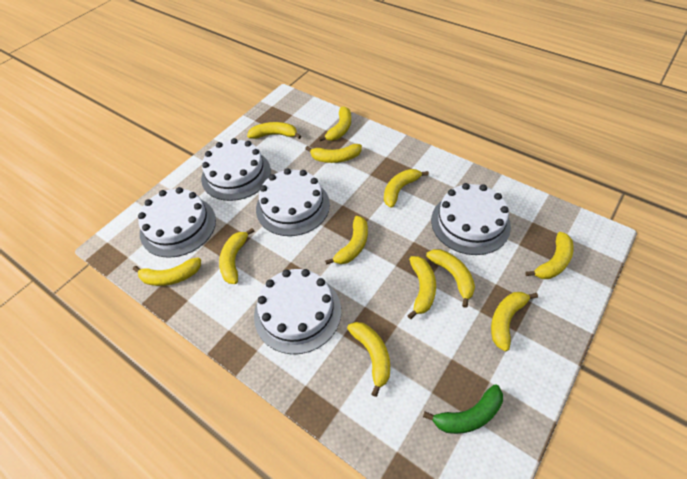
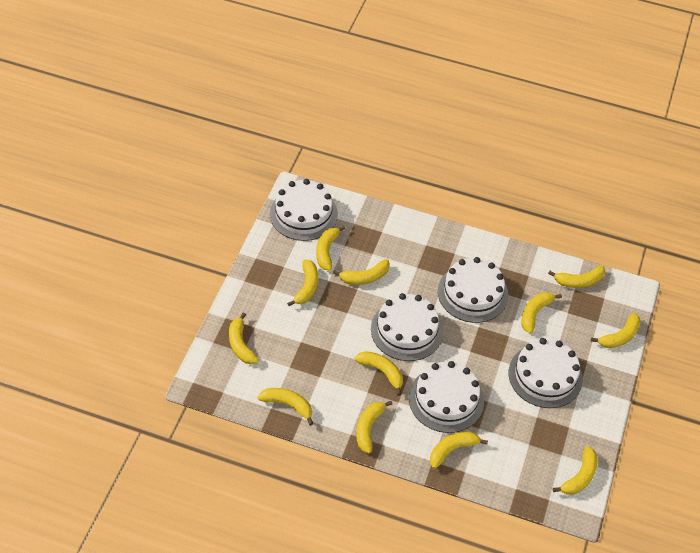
green banana: 1 -> 0

